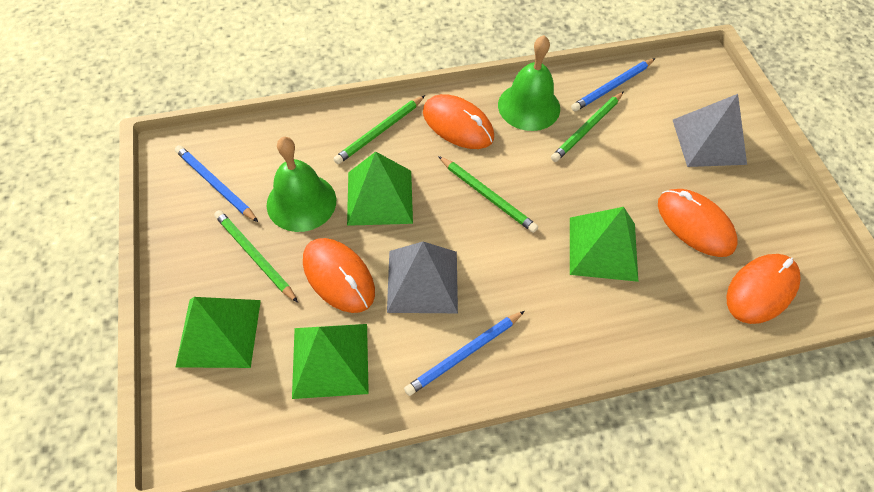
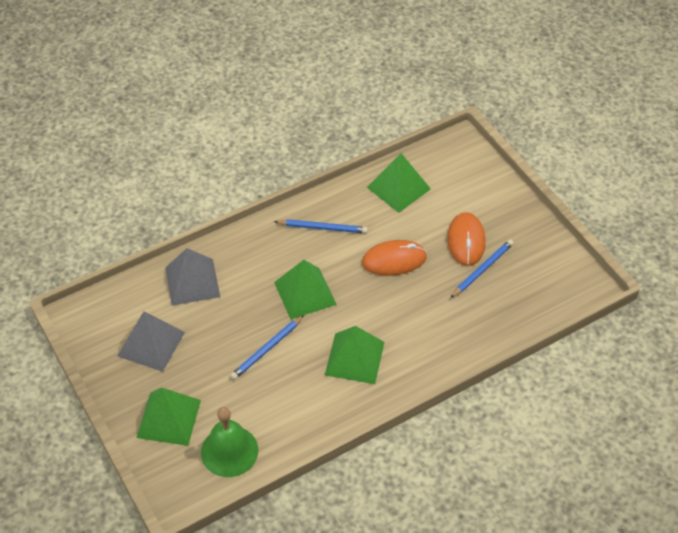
green bell: 2 -> 1
green pencil: 4 -> 0
orange mouse: 4 -> 2

